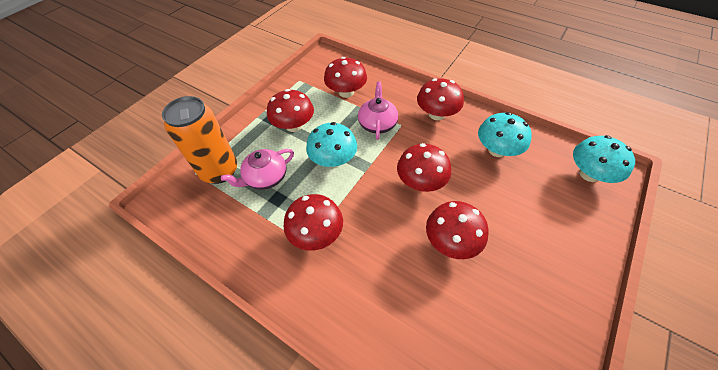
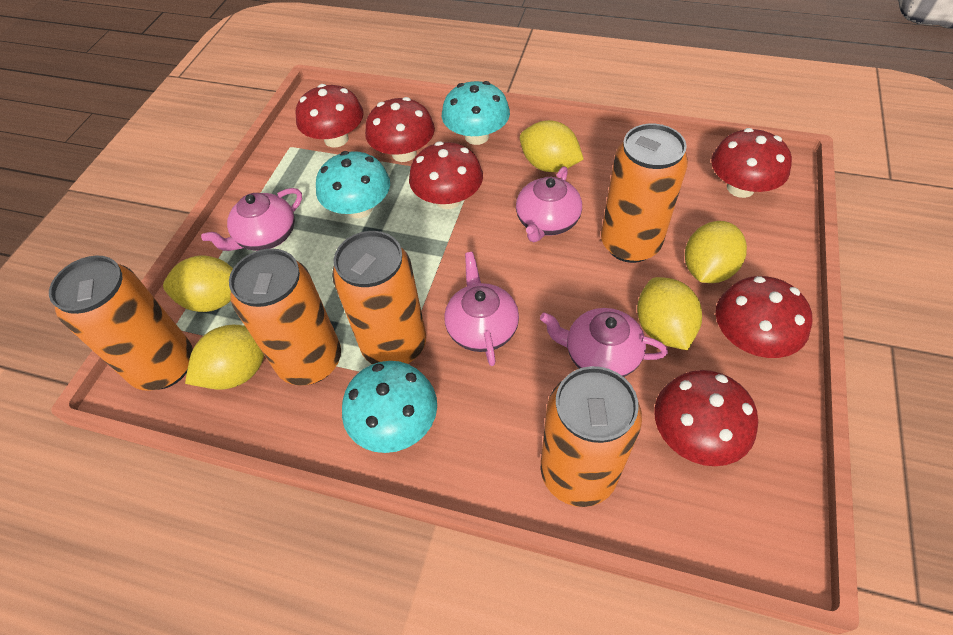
orange can: 1 -> 5
pink teapot: 2 -> 4
yellow lemon: 0 -> 5

